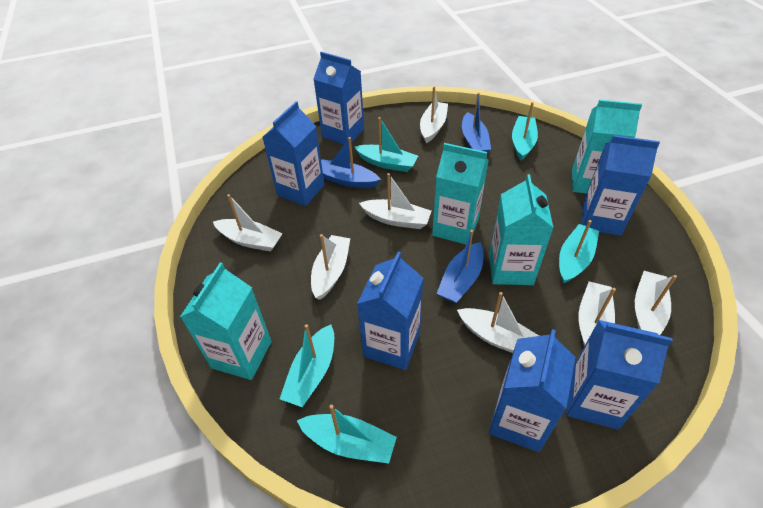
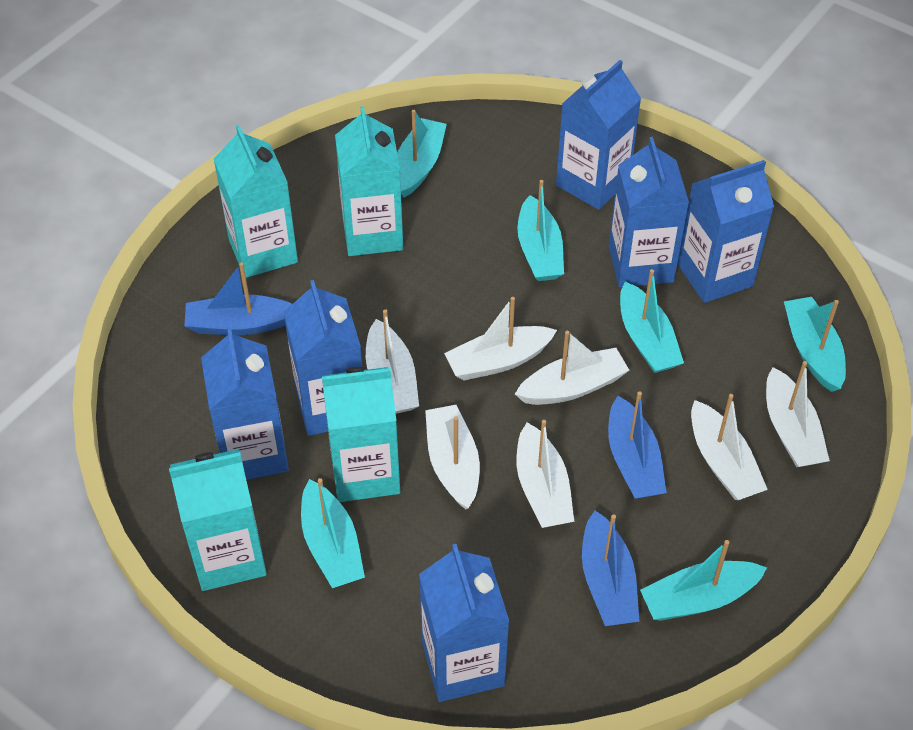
turquoise boat: 5 -> 6

